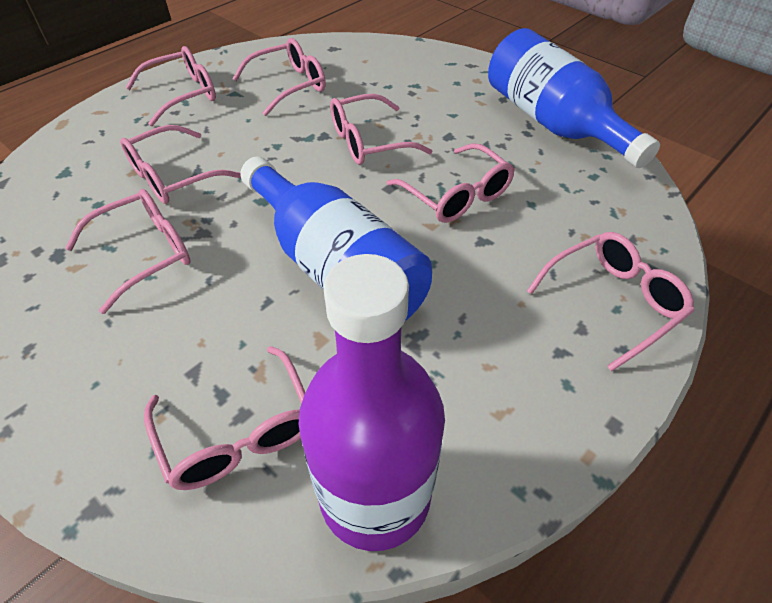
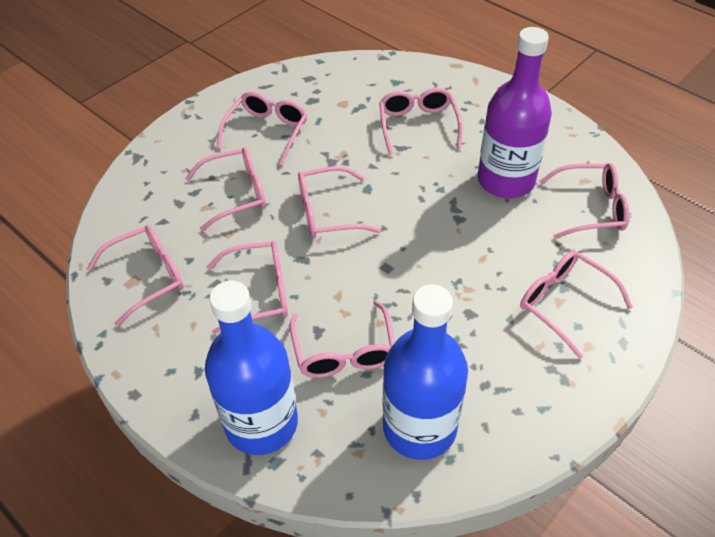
pink glasses: 8 -> 9

